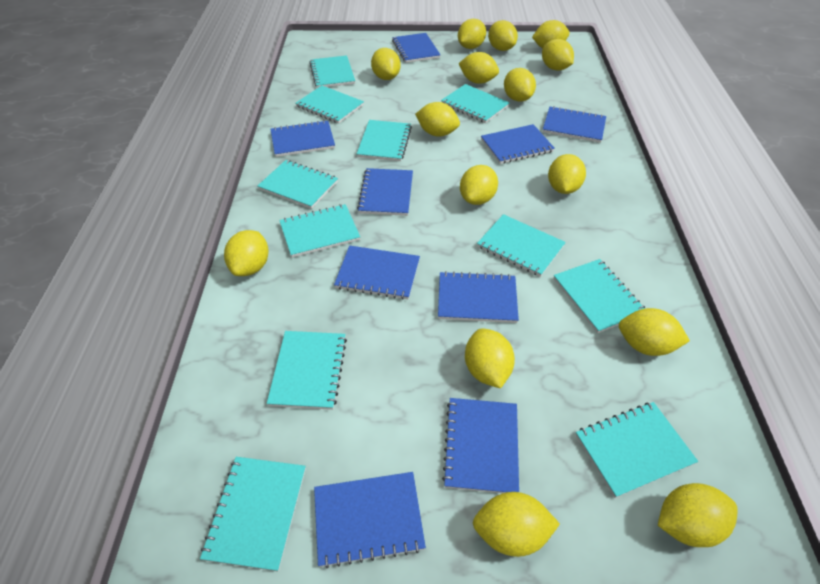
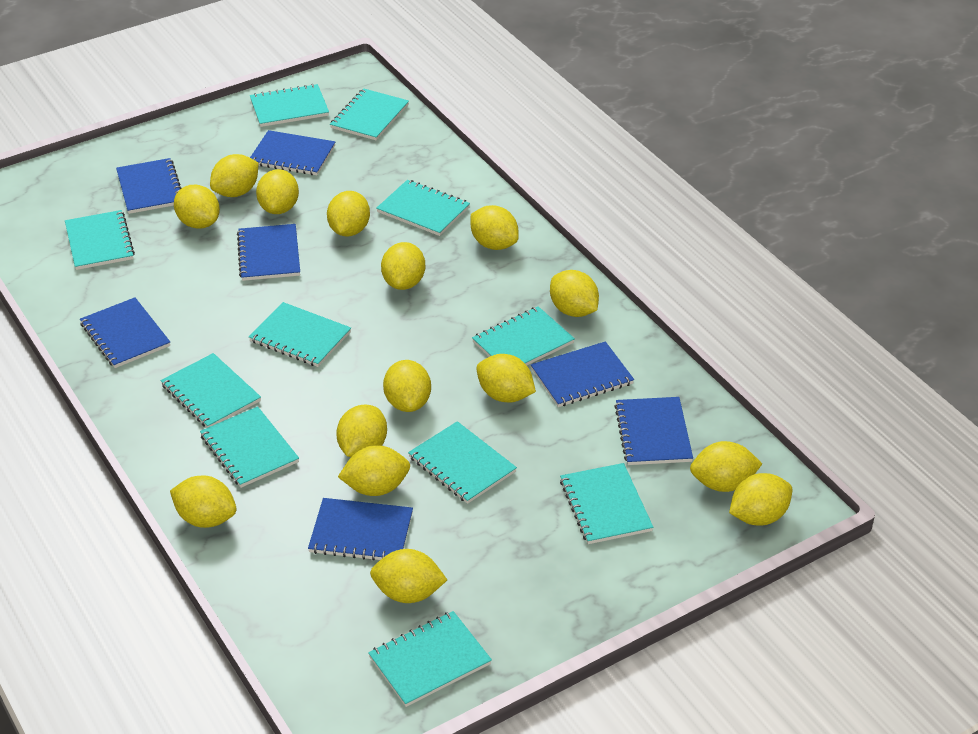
blue notebook: 9 -> 7

